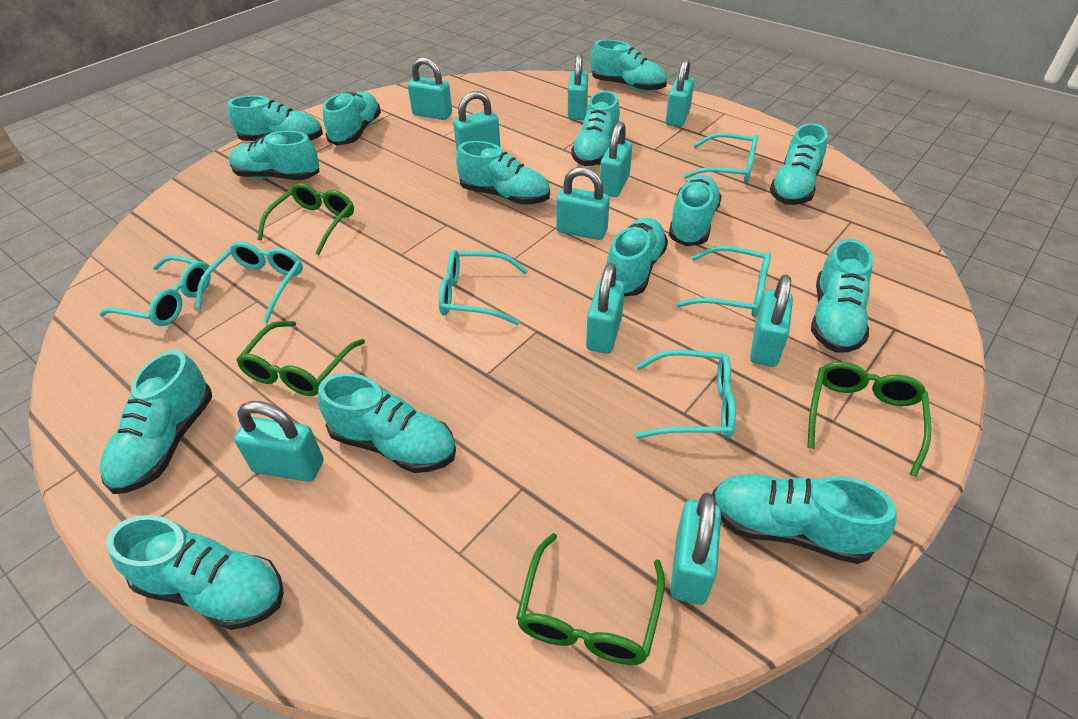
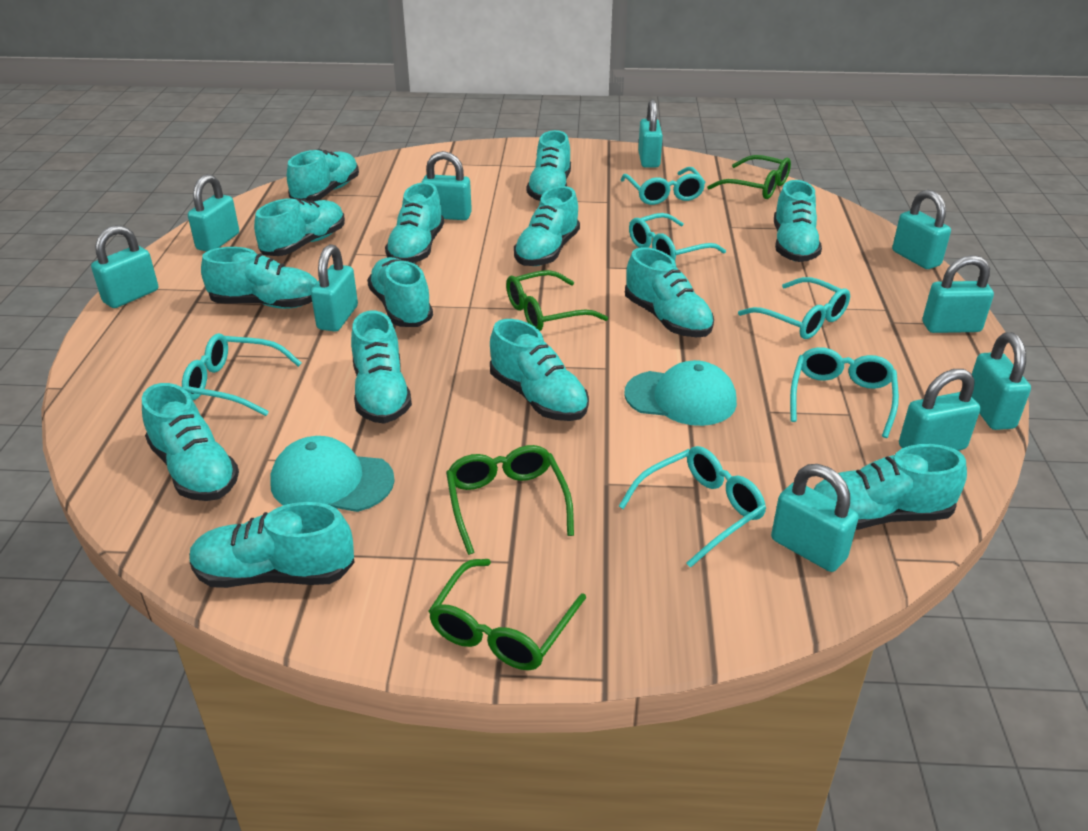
turquoise cap: 0 -> 2

